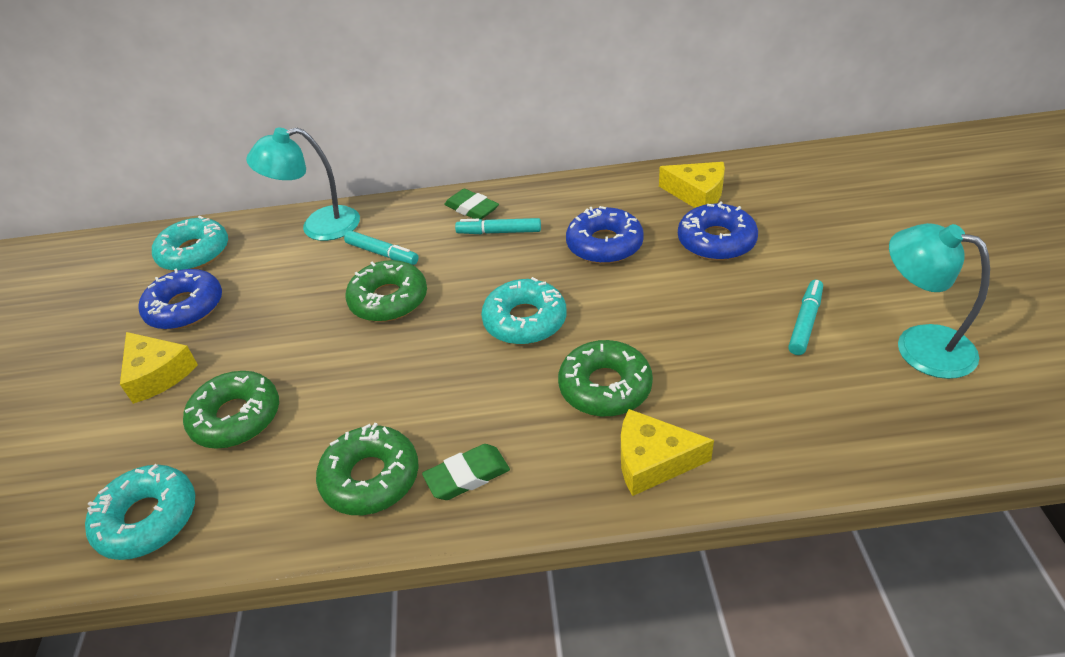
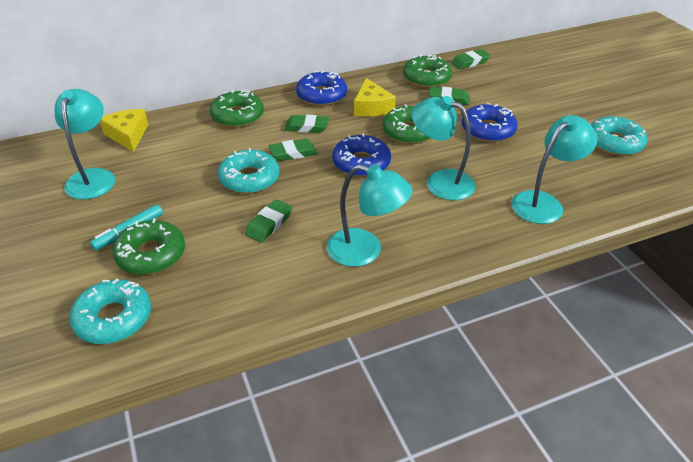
green eraser: 2 -> 5
turquoise lamp: 2 -> 4
turquoise marker: 3 -> 1
yellow cheese: 3 -> 2

